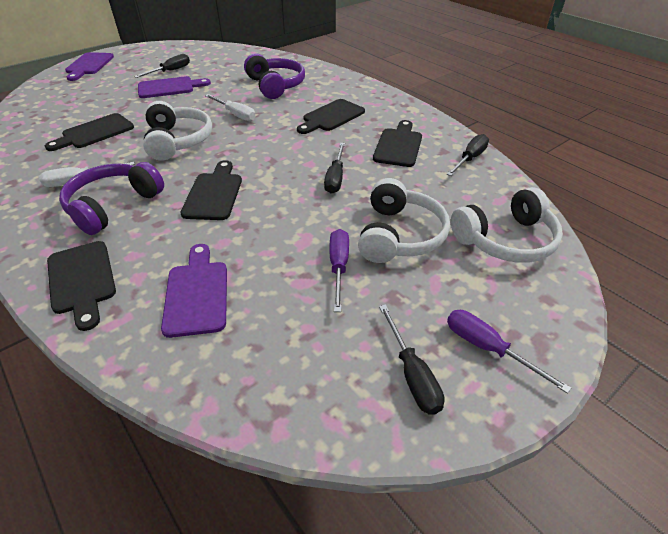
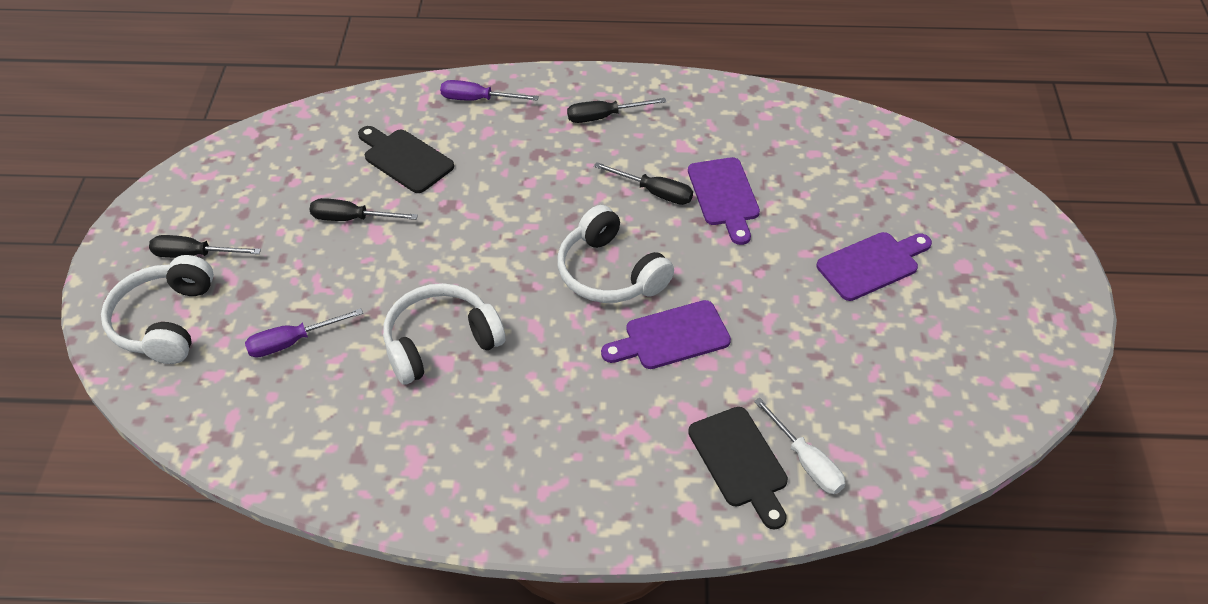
black cutting board: 5 -> 2
purple headphones: 2 -> 0
white screwdriver: 2 -> 1

